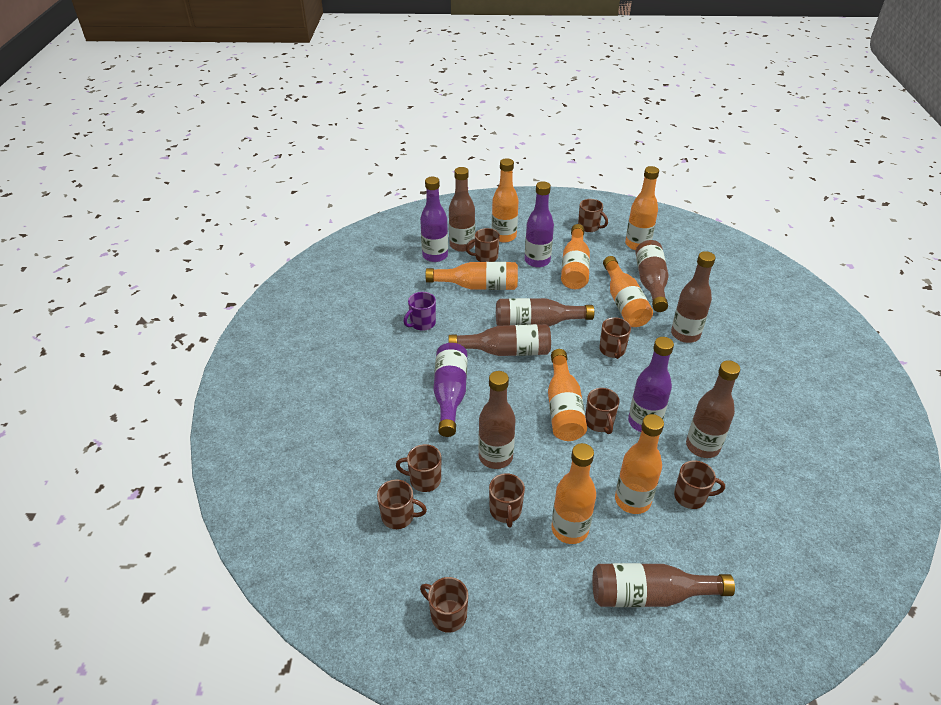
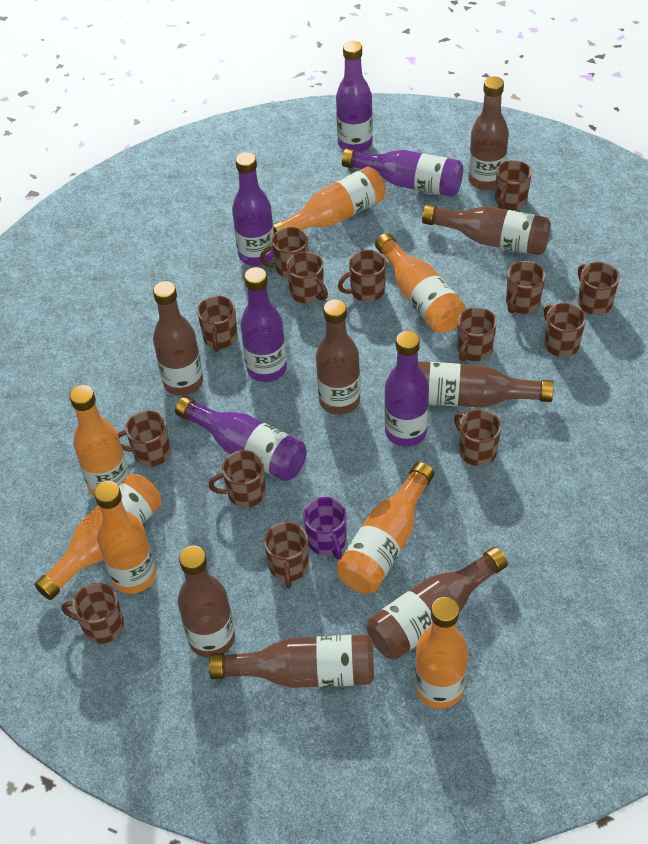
brown mug: 9 -> 14
orange bottle: 8 -> 7
purple bottle: 4 -> 6

